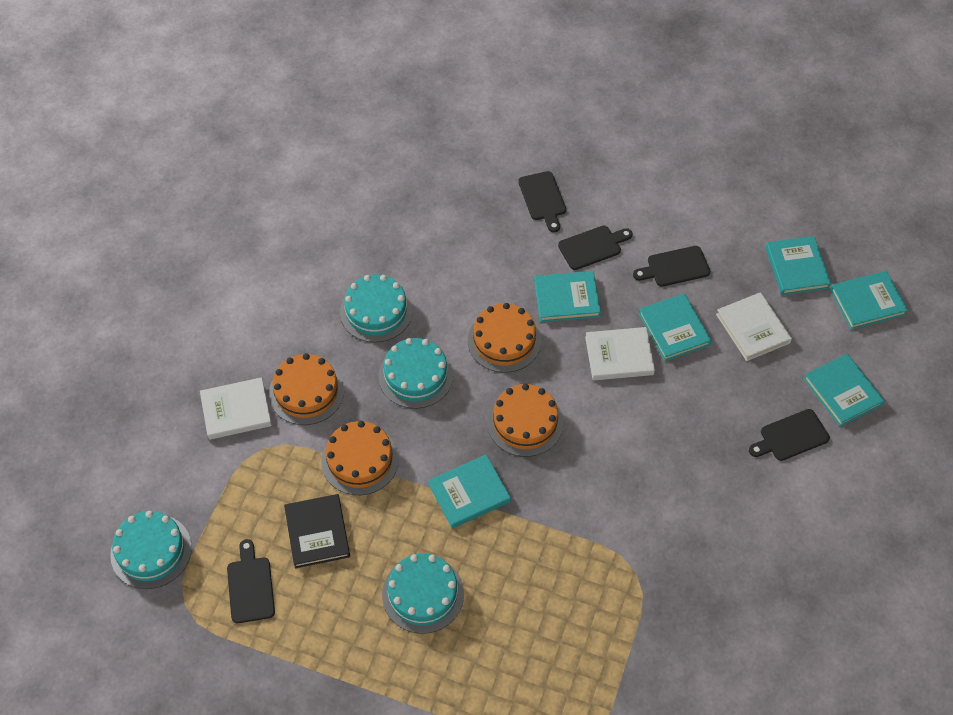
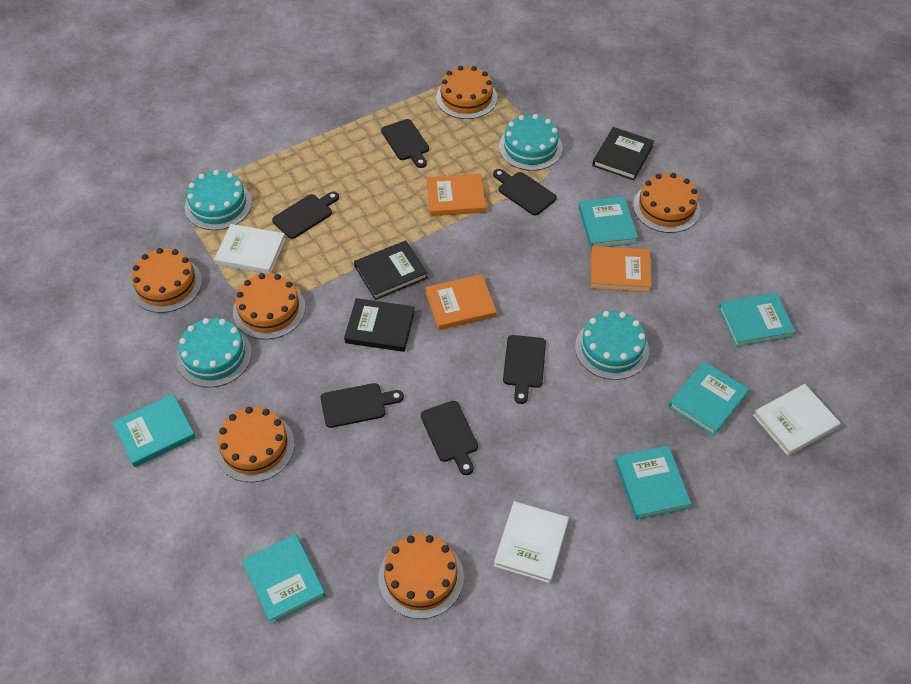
black book: 1 -> 3
black cutting board: 5 -> 6
orange book: 0 -> 3
orange cake: 4 -> 6

